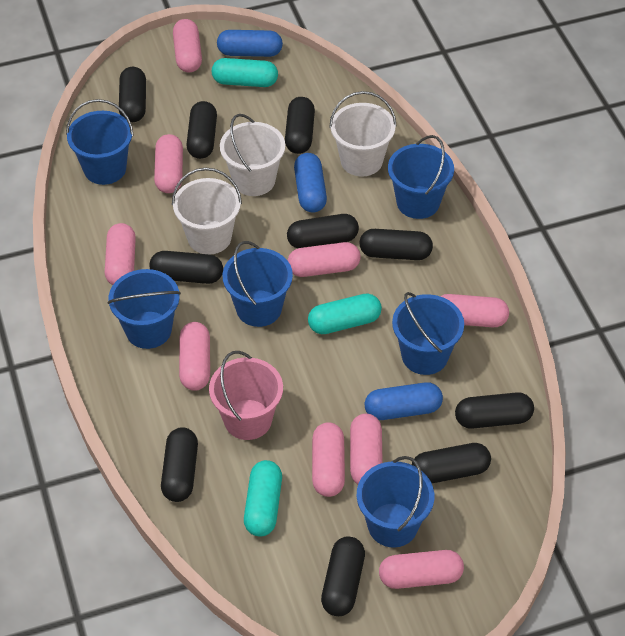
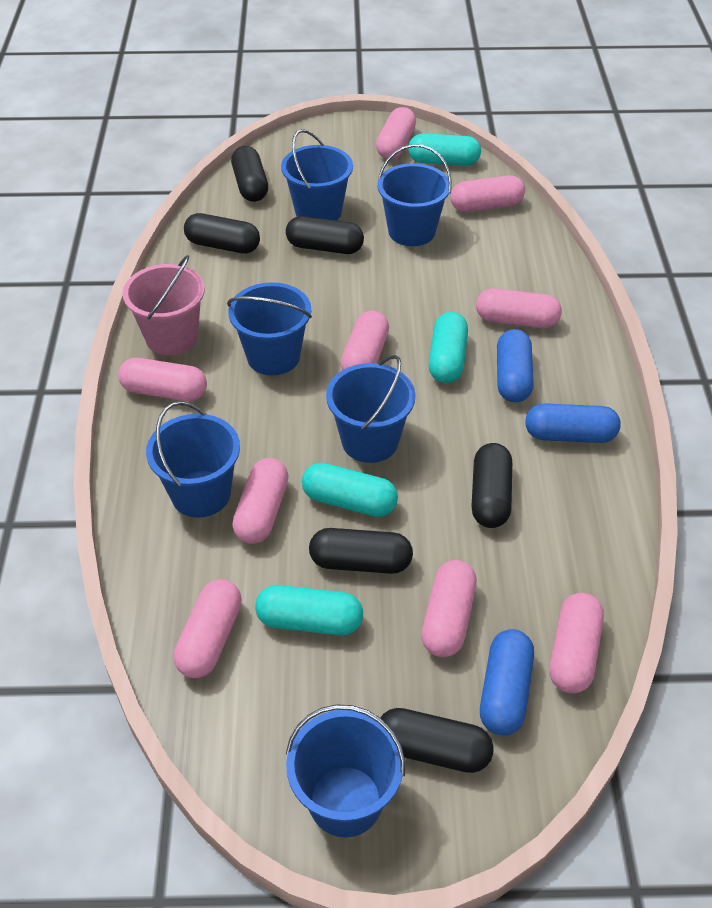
black capsule: 10 -> 6
turquoise capsule: 3 -> 4
white bucket: 3 -> 0

